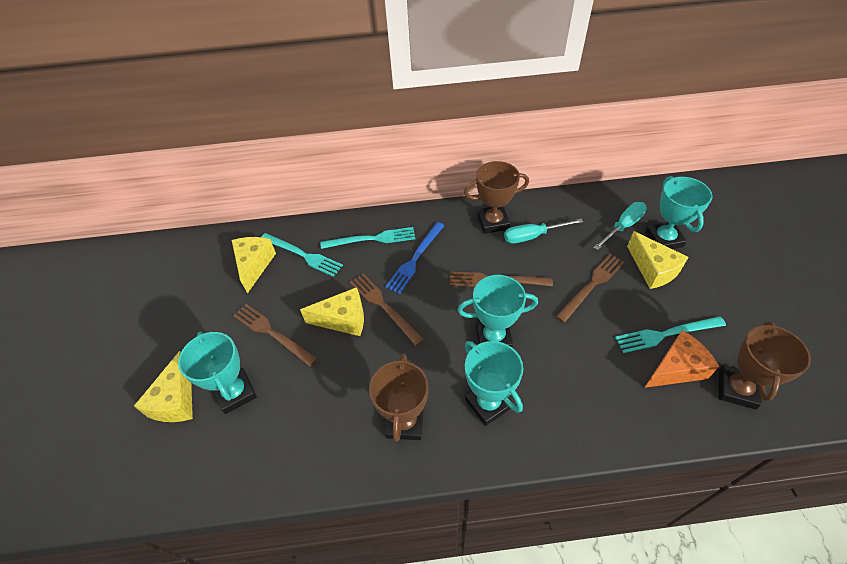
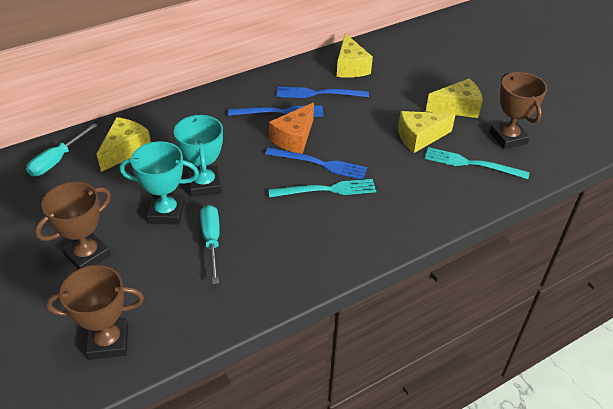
blue fork: 1 -> 3
brown fork: 4 -> 0
turquoise fork: 3 -> 2
turquoise trophy: 4 -> 2

